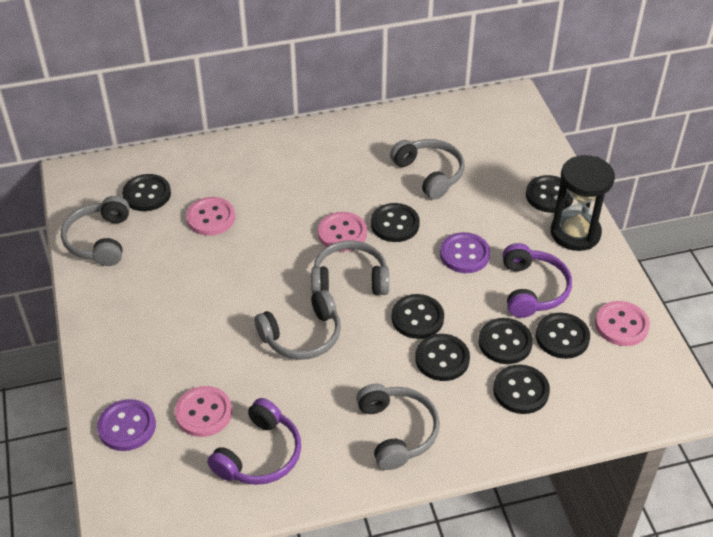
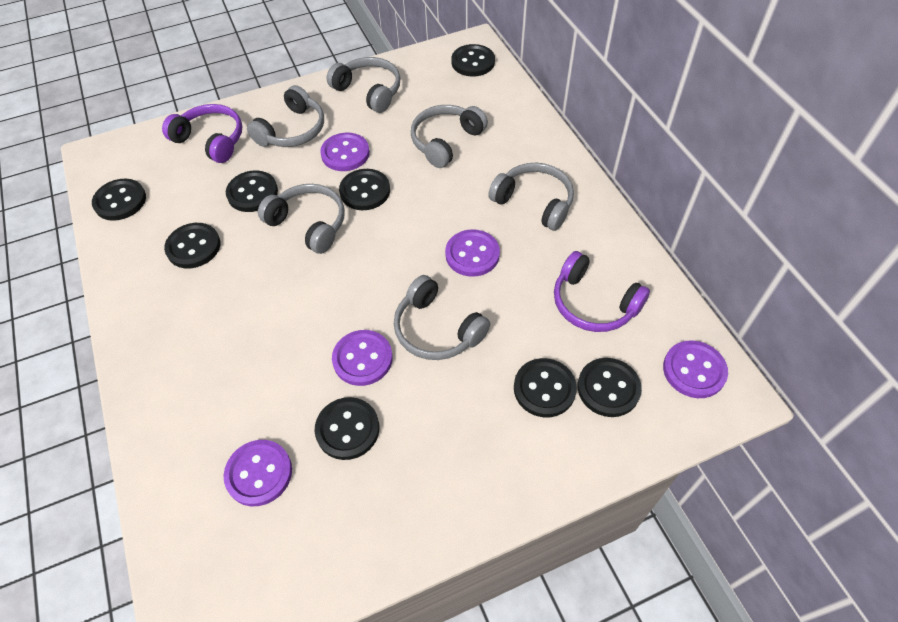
black hourglass: 1 -> 0
grey headphones: 5 -> 6
pink button: 4 -> 0
purple button: 2 -> 5

